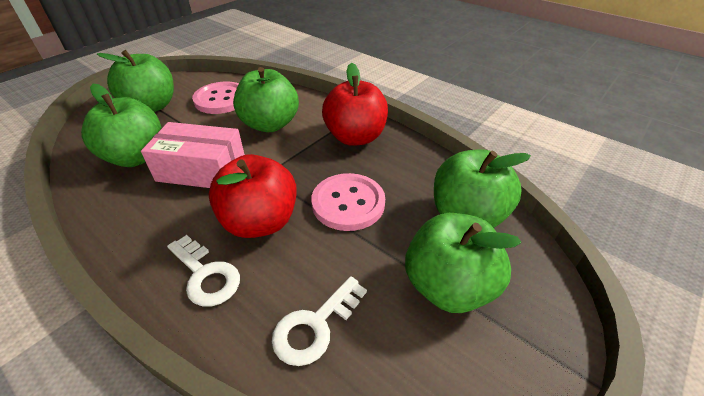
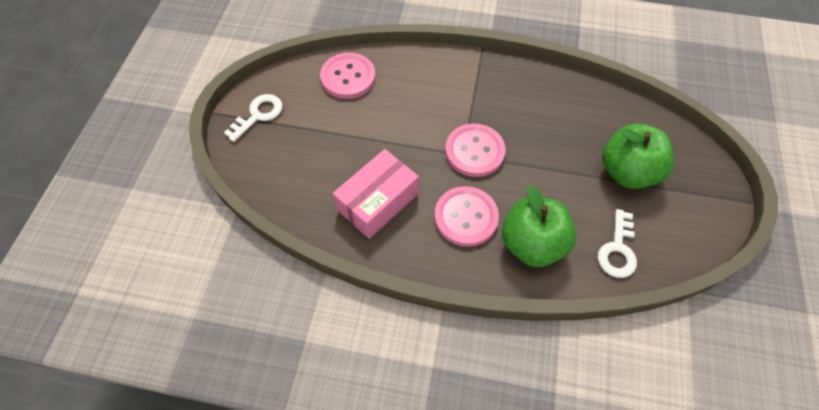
green apple: 5 -> 2
pink button: 2 -> 3
red apple: 2 -> 0

